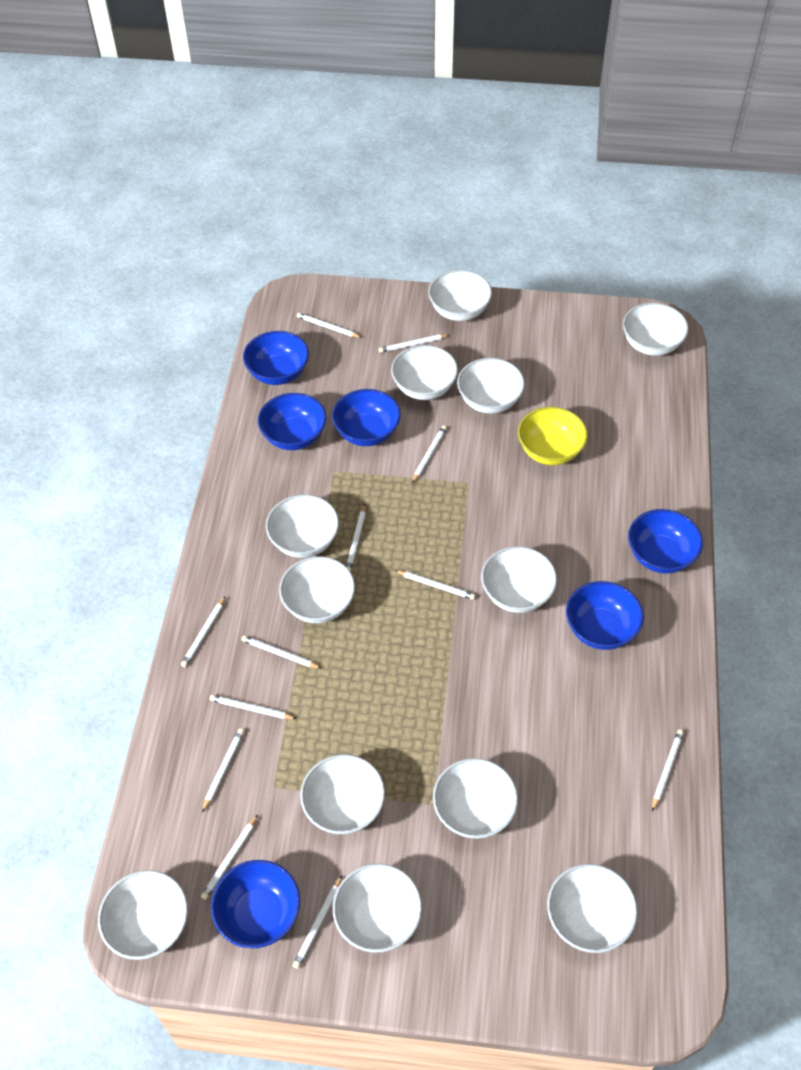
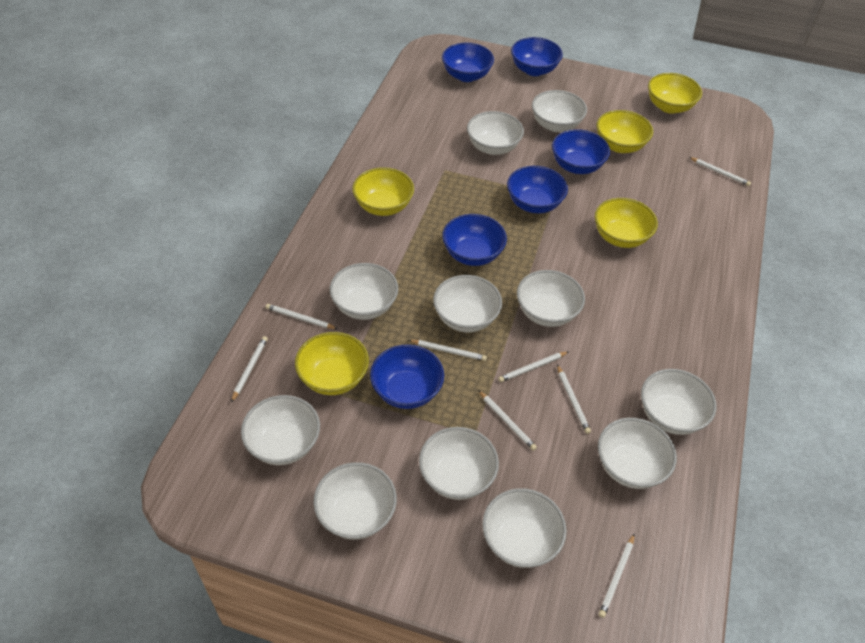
white bowl: 12 -> 11
white pencil: 12 -> 8
yellow bowl: 1 -> 5

